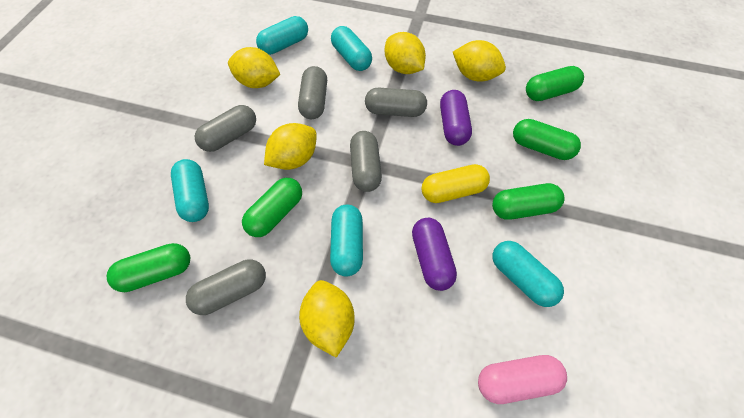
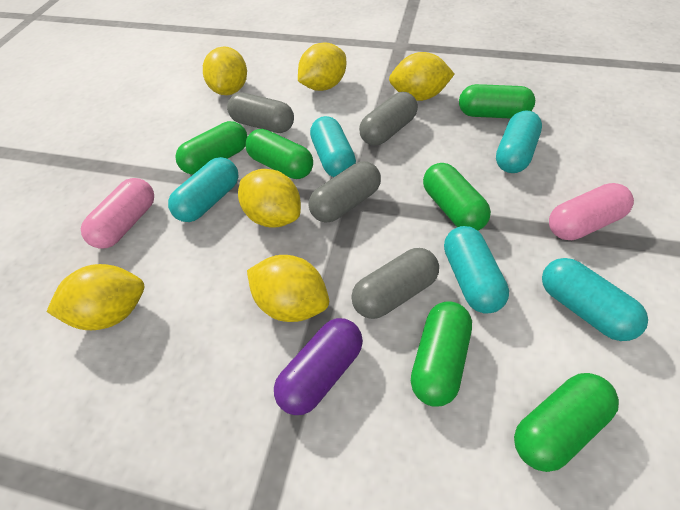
green capsule: 5 -> 6
grey capsule: 5 -> 4
pink capsule: 1 -> 2
purple capsule: 2 -> 1
yellow capsule: 1 -> 0
yellow lemon: 5 -> 6

